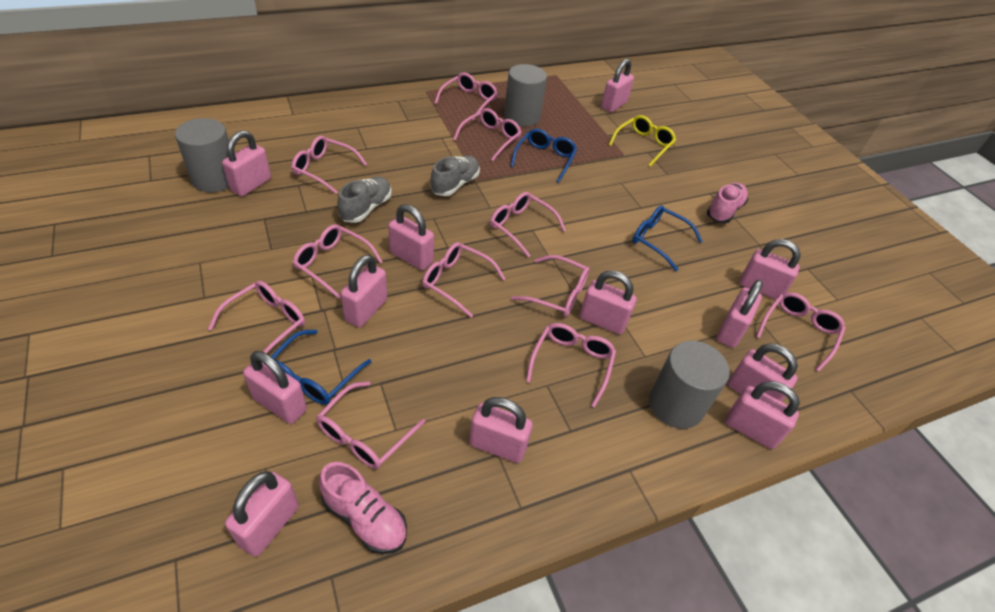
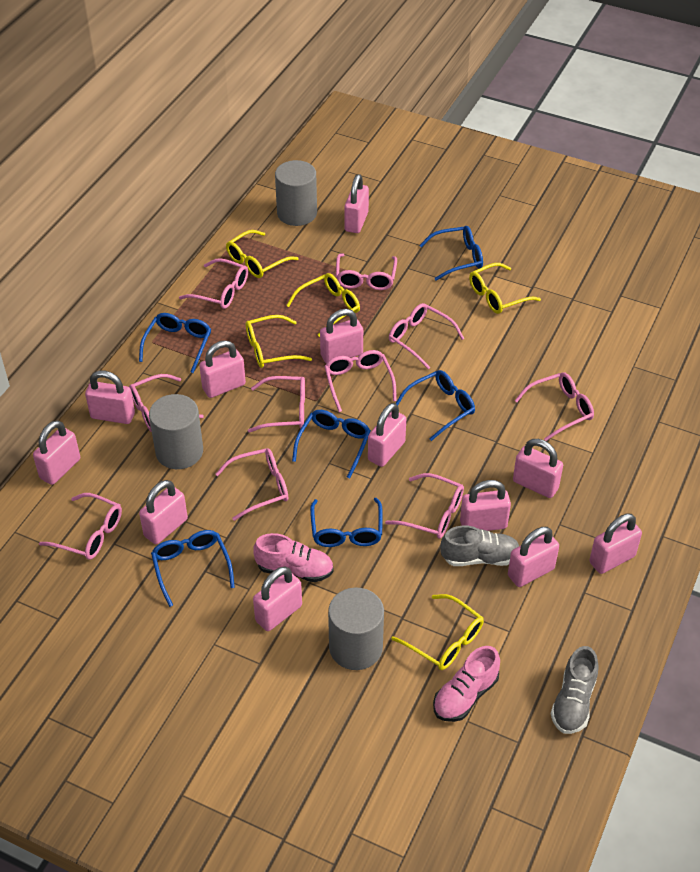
blue glasses: 3 -> 6
pink glasses: 11 -> 10
yellow glasses: 1 -> 5

